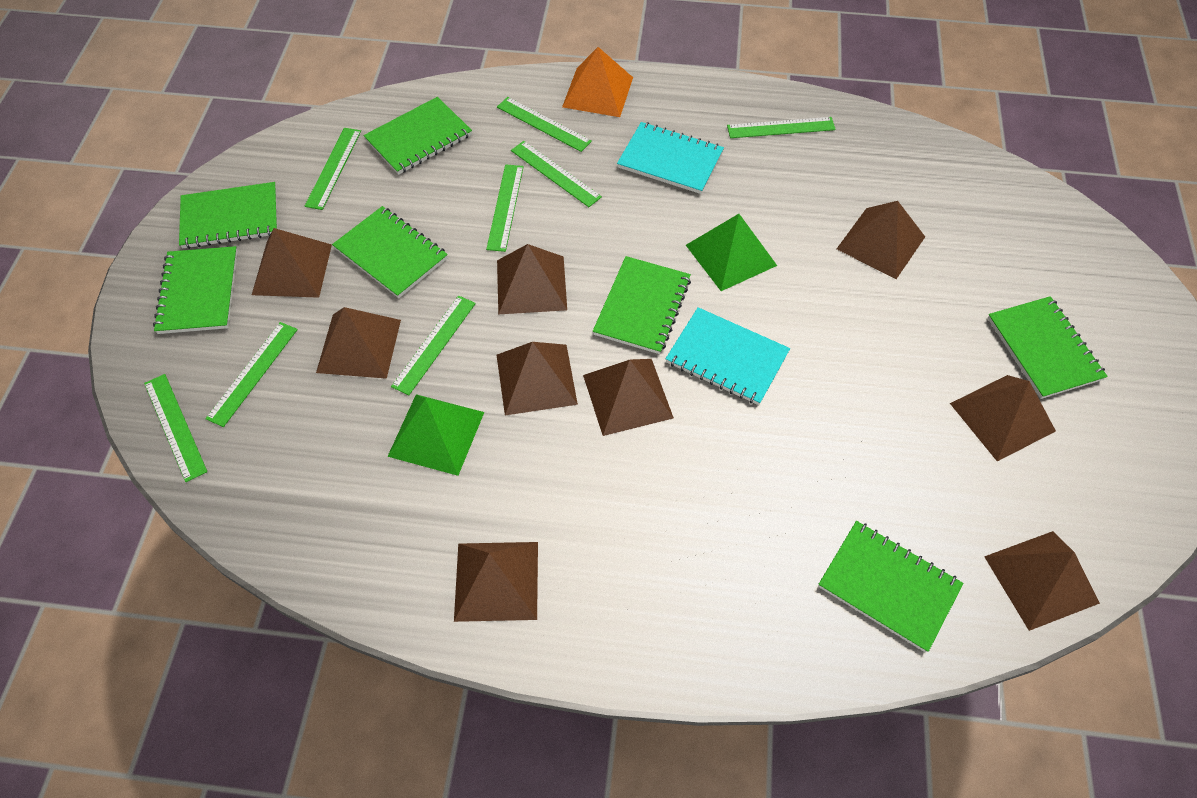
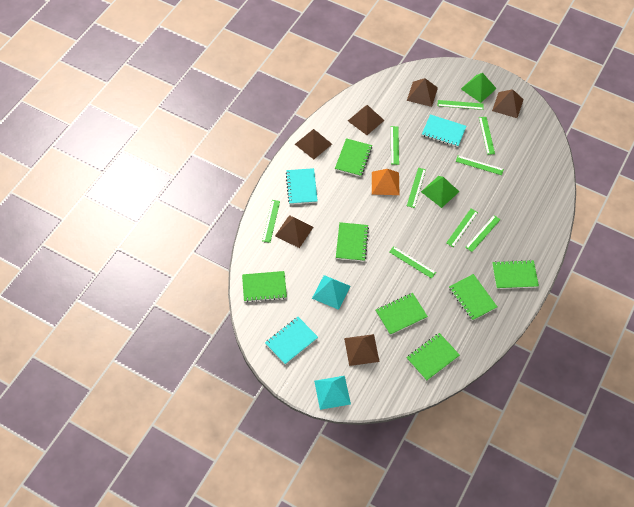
brown pyramid: 9 -> 6
green ruler: 8 -> 9
turquoise notebook: 2 -> 3
turquoise pyramid: 0 -> 2

